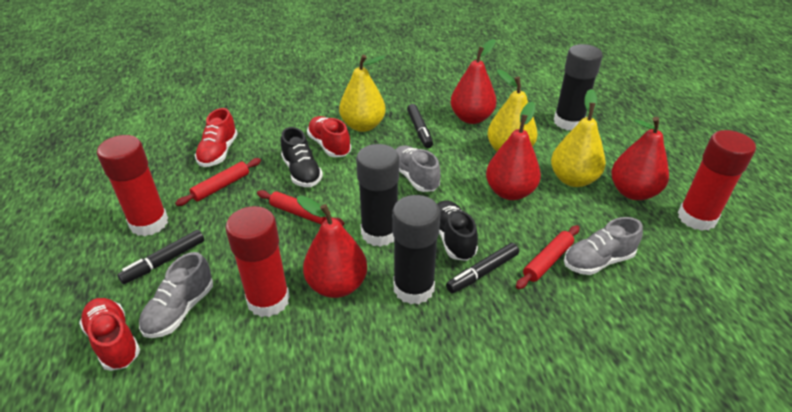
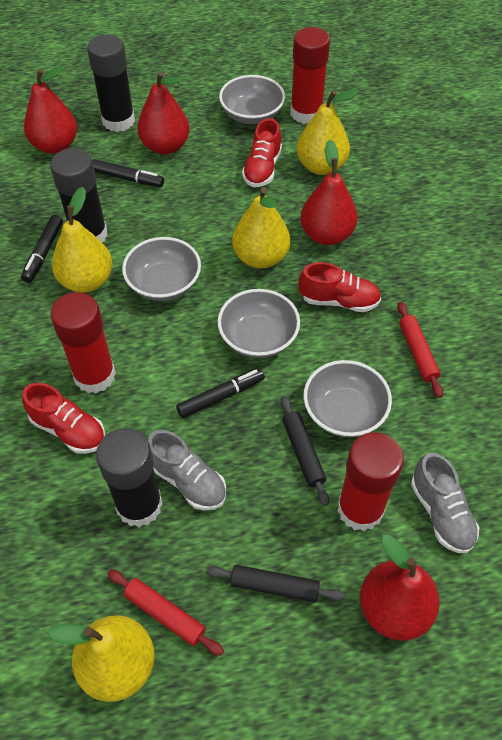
black rolling pin: 0 -> 2
black shoe: 2 -> 0
grey bowl: 0 -> 4
grey shoe: 3 -> 2
red rolling pin: 3 -> 2
yellow pear: 3 -> 4

